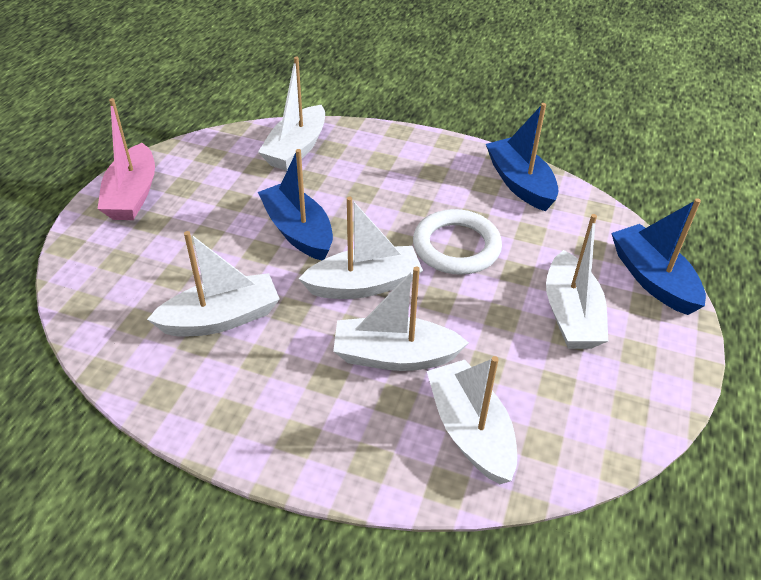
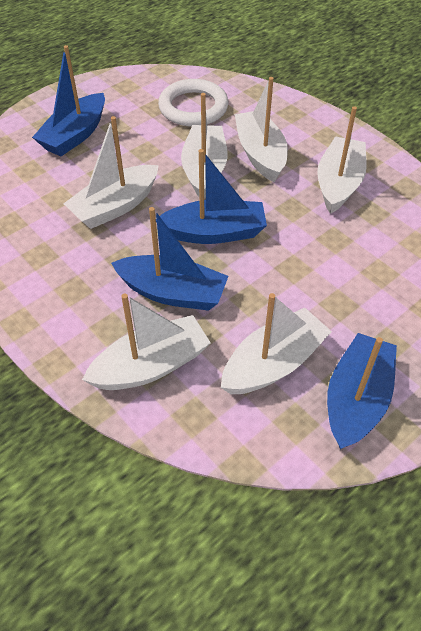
blue boat: 3 -> 4
pink boat: 1 -> 0

